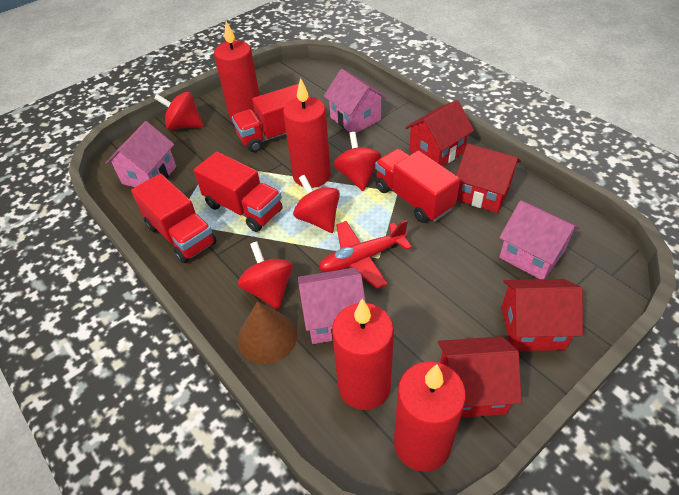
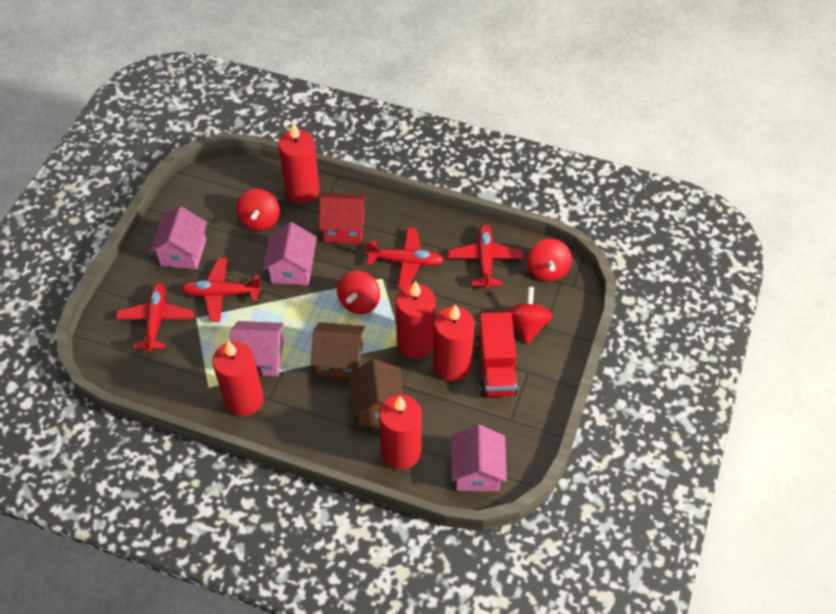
brown cone: 1 -> 0
brown house: 0 -> 2
red candle: 4 -> 5
red house: 4 -> 1
red plane: 1 -> 4
red truck: 4 -> 1

